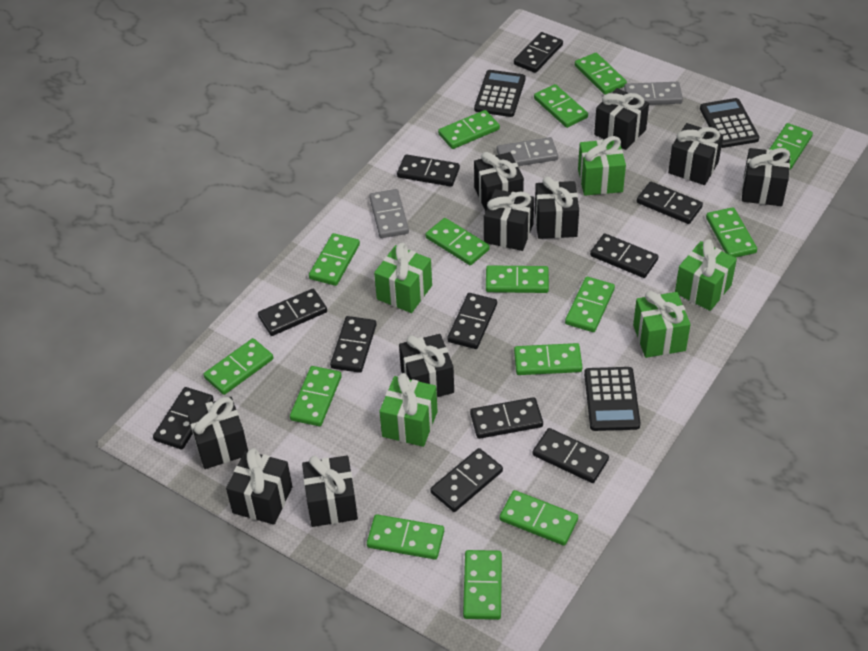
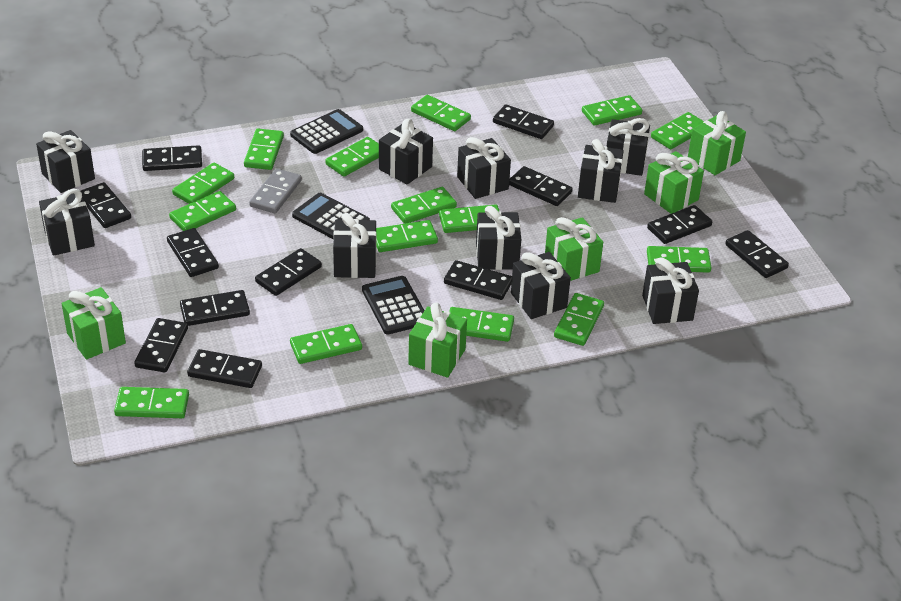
black domino: 11 -> 12
grey domino: 3 -> 1

